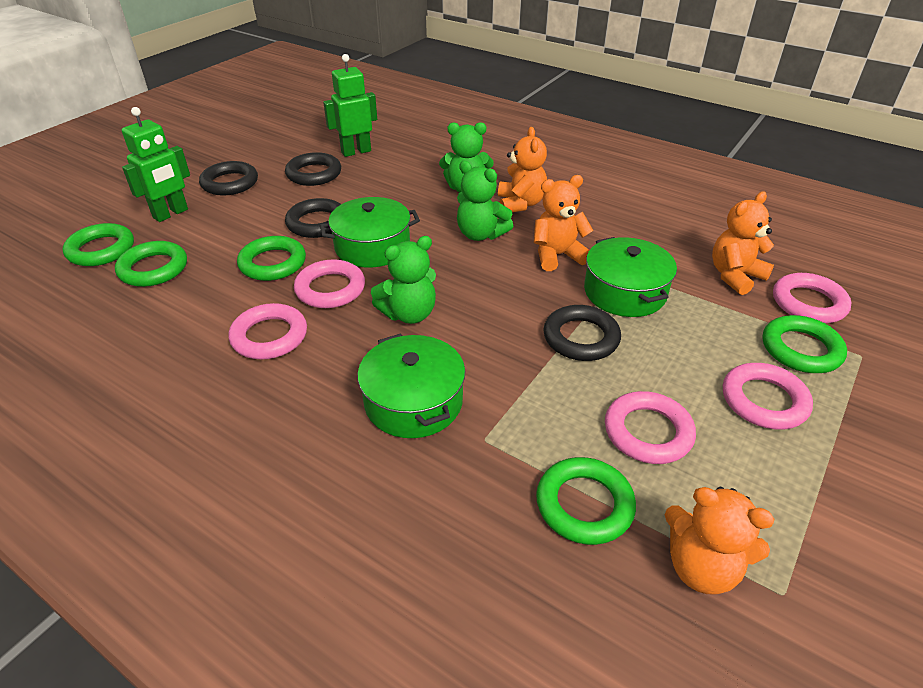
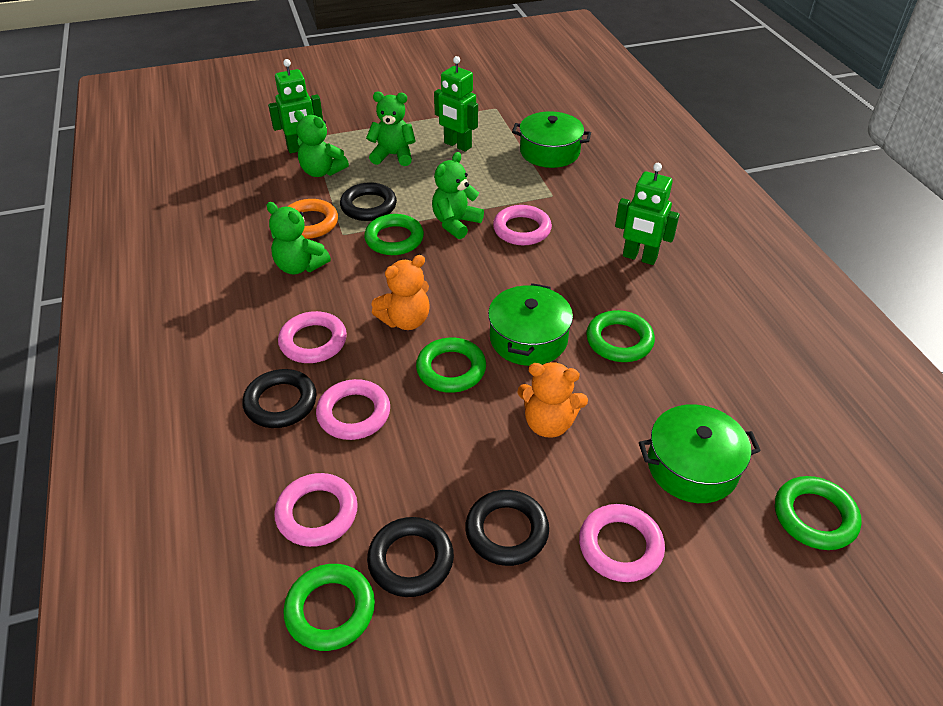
green robot: 2 -> 3
green teddy bear: 3 -> 4
orange ring: 0 -> 1
orange teddy bear: 4 -> 2

